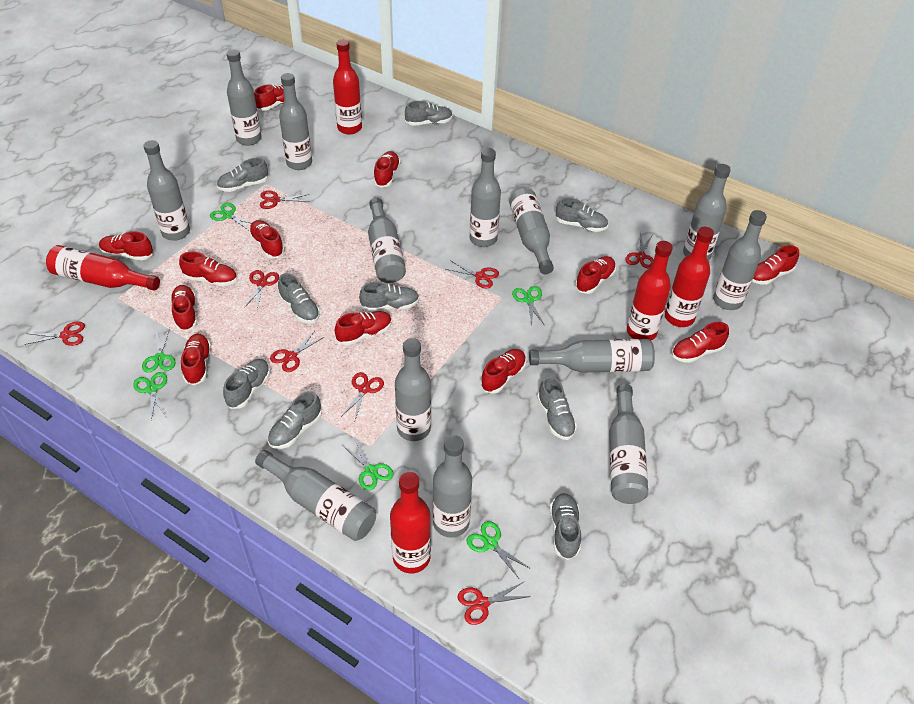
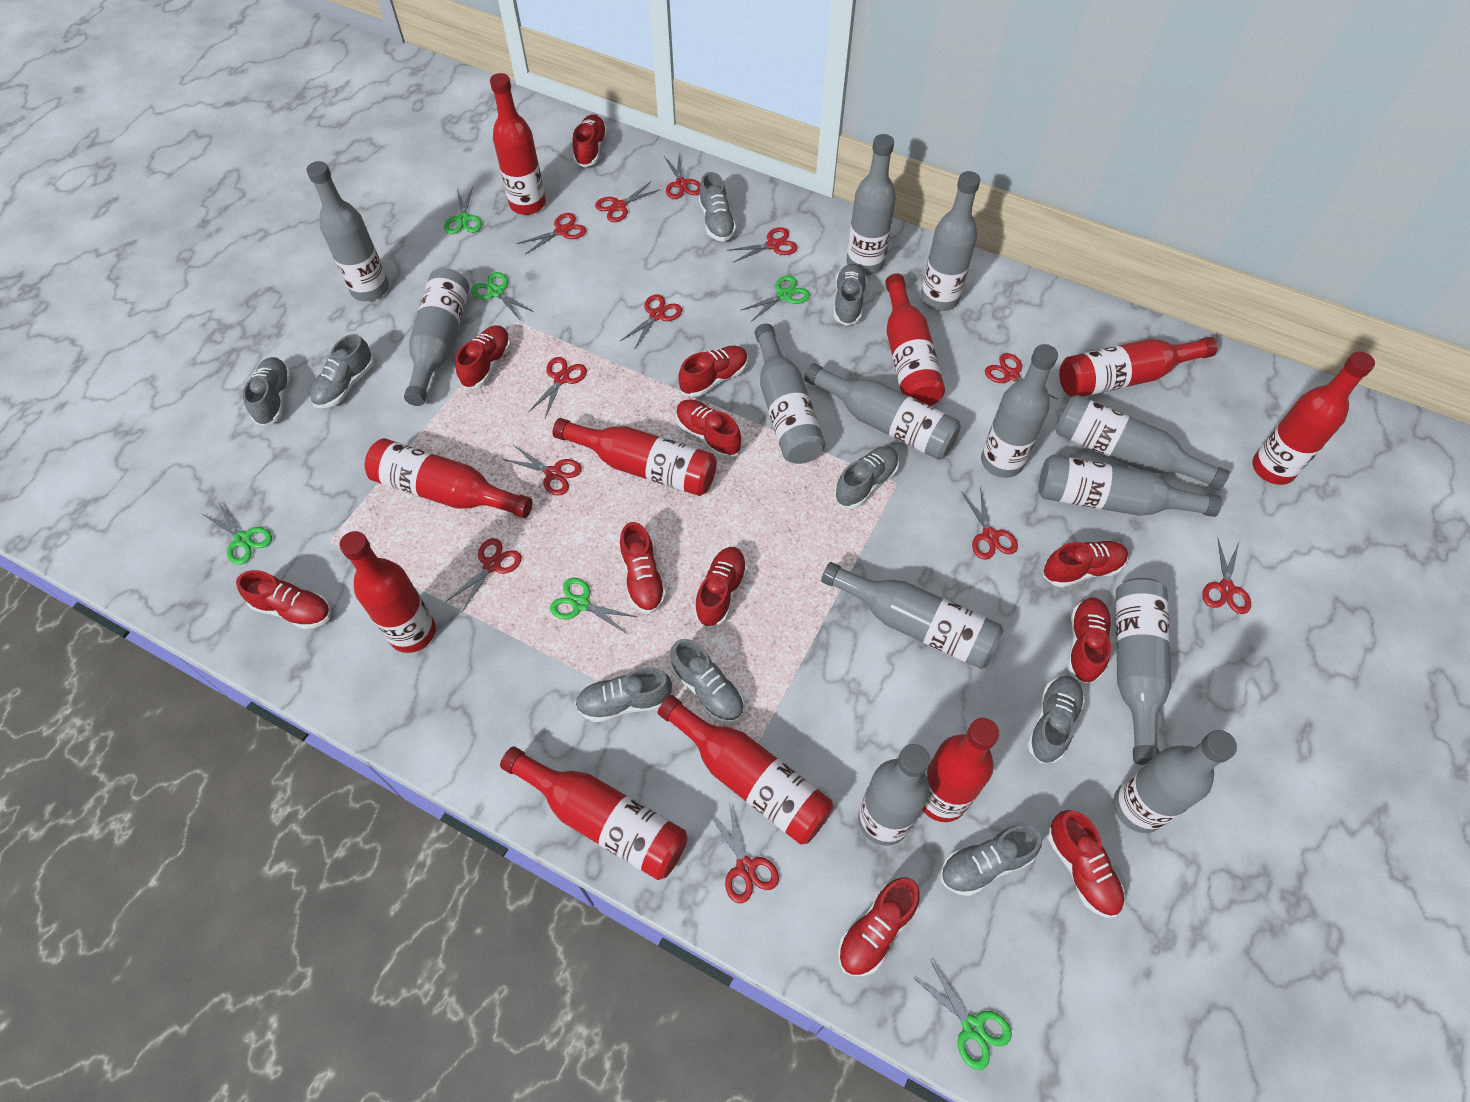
red bottle: 5 -> 10
red scissors: 8 -> 12
red shoe: 12 -> 11

